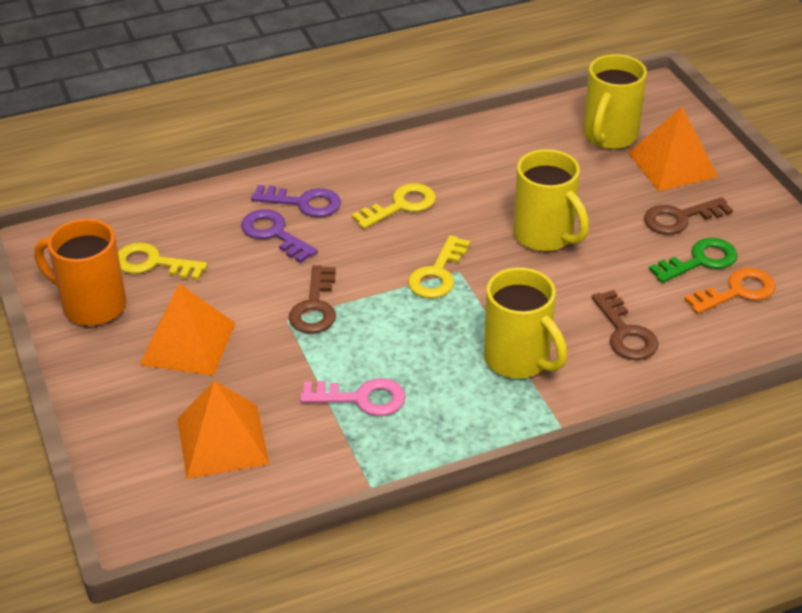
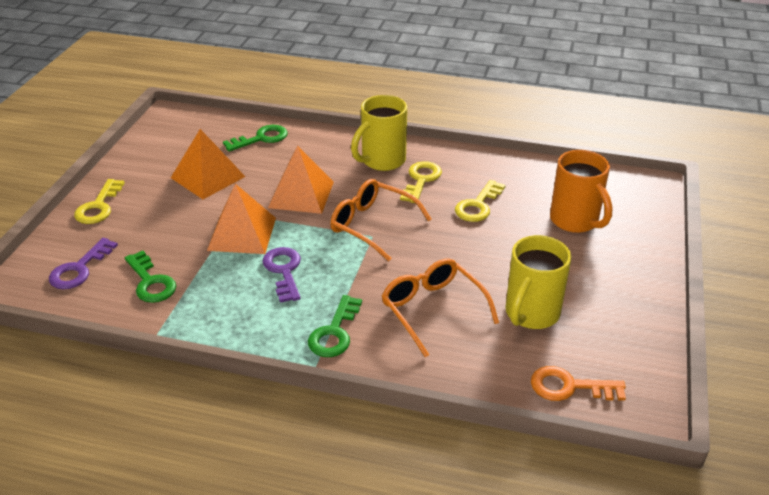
brown key: 3 -> 0
green key: 1 -> 3
orange glasses: 0 -> 2
pink key: 1 -> 0
yellow mug: 3 -> 2

